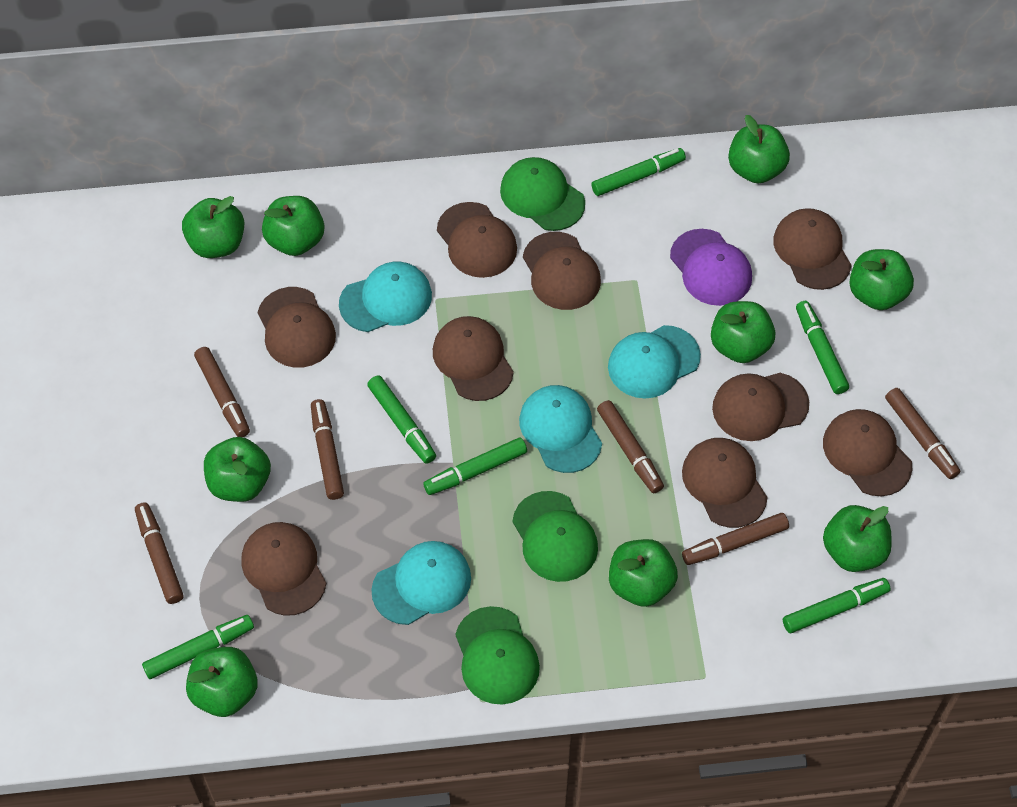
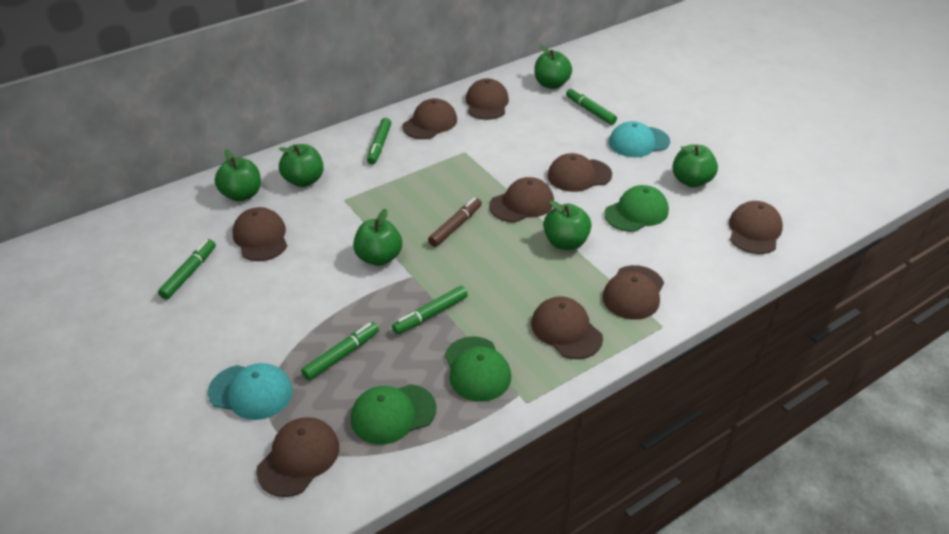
brown marker: 6 -> 1
green apple: 9 -> 6
green marker: 6 -> 5
purple cap: 1 -> 0
turquoise cap: 4 -> 2

